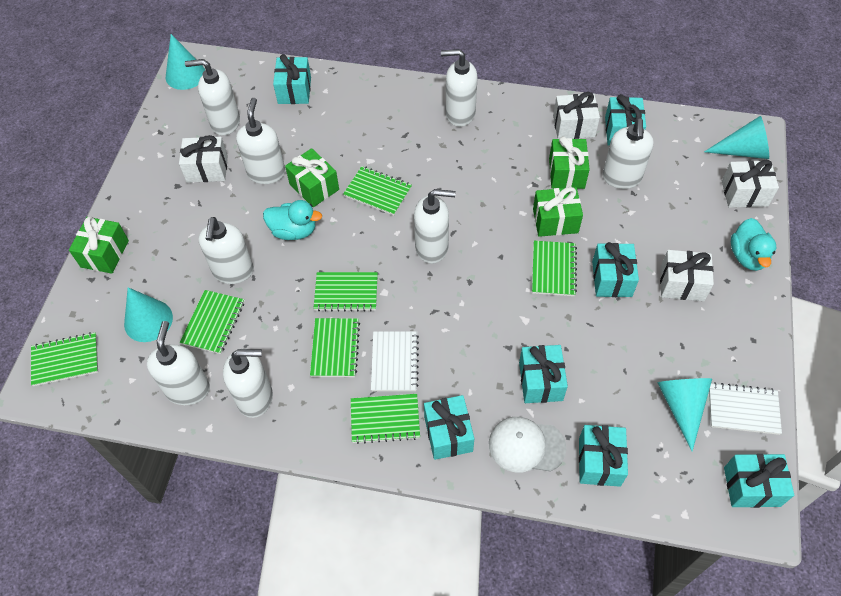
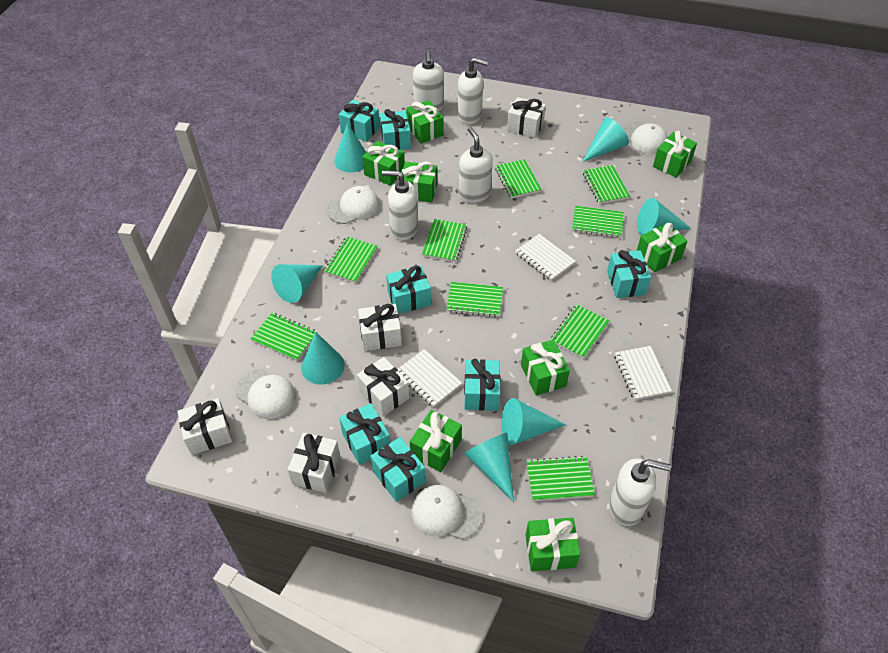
green gift: 4 -> 8
green notebook: 7 -> 9
turquoise cone: 4 -> 7
turquoise duck: 2 -> 0
white cap: 1 -> 4
white gift: 4 -> 5
white notebook: 2 -> 3
white soap dispenser: 8 -> 5

